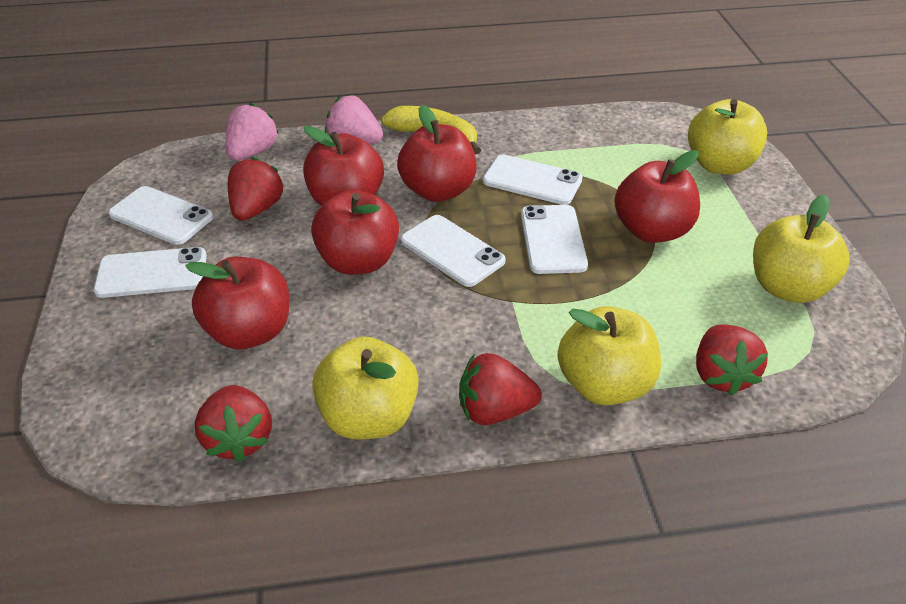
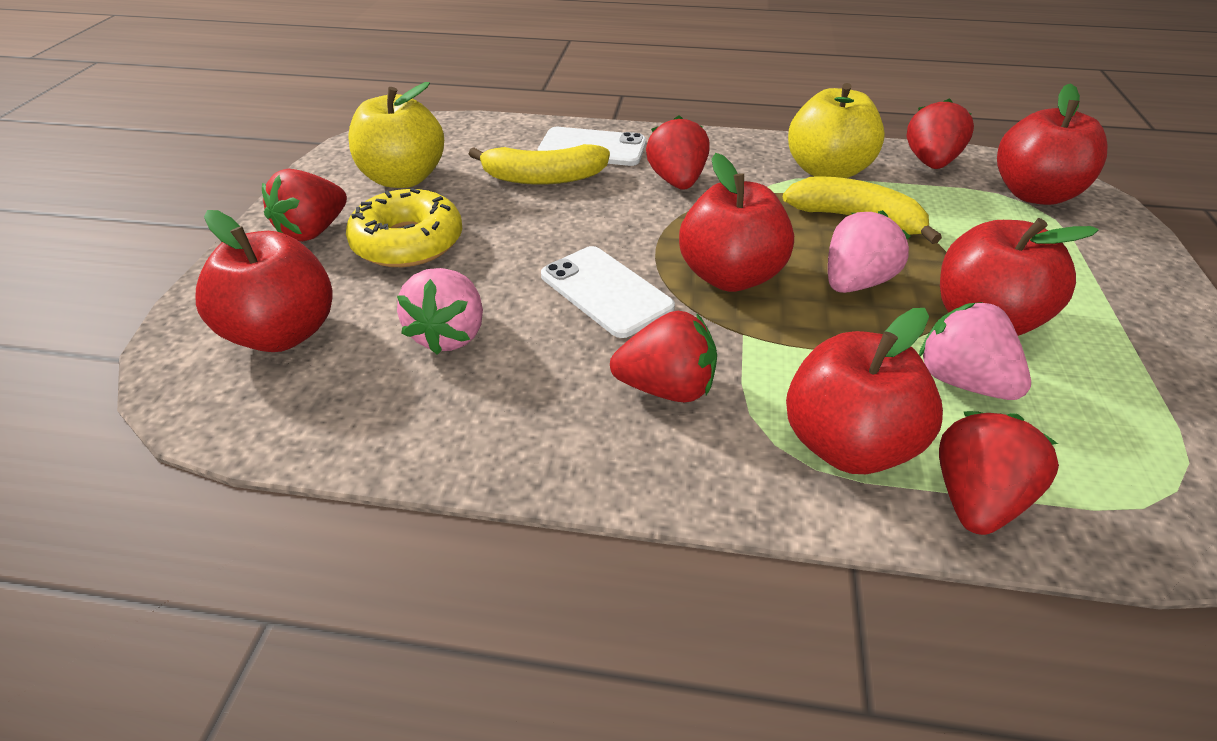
pink strawberry: 2 -> 3
red strawberry: 4 -> 5
white phone: 5 -> 2
yellow apple: 4 -> 2
yellow banana: 1 -> 2
yellow donut: 0 -> 1

